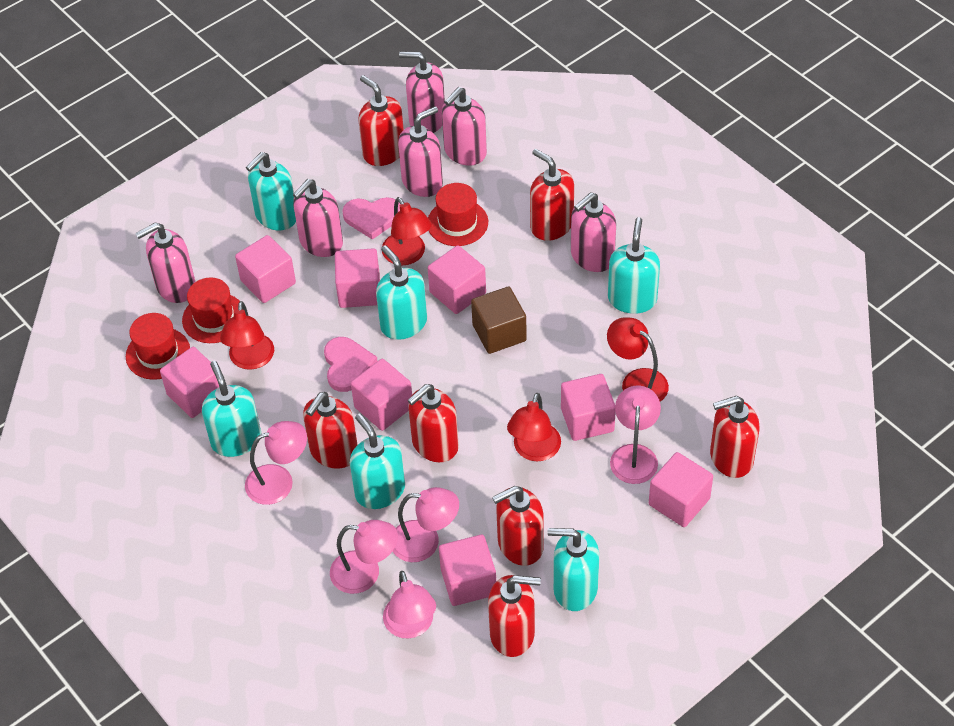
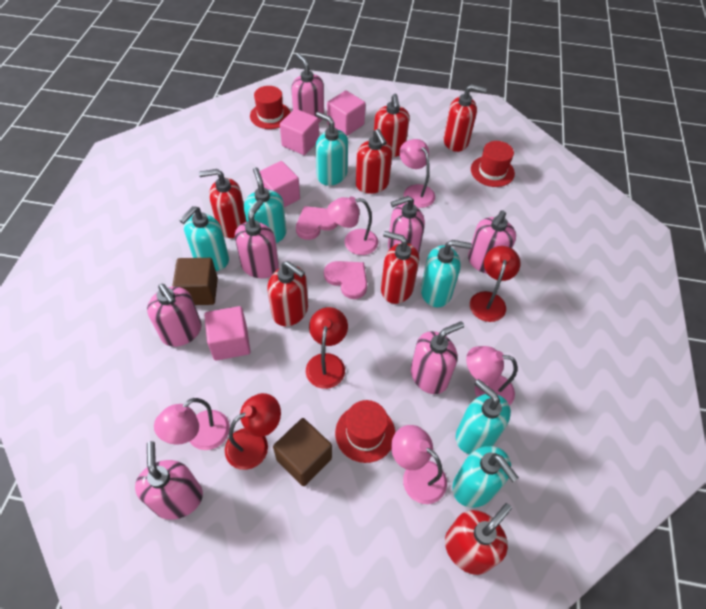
brown cube: 1 -> 2
pink cube: 8 -> 4
pink soap dispenser: 6 -> 7
red lamp: 4 -> 3

